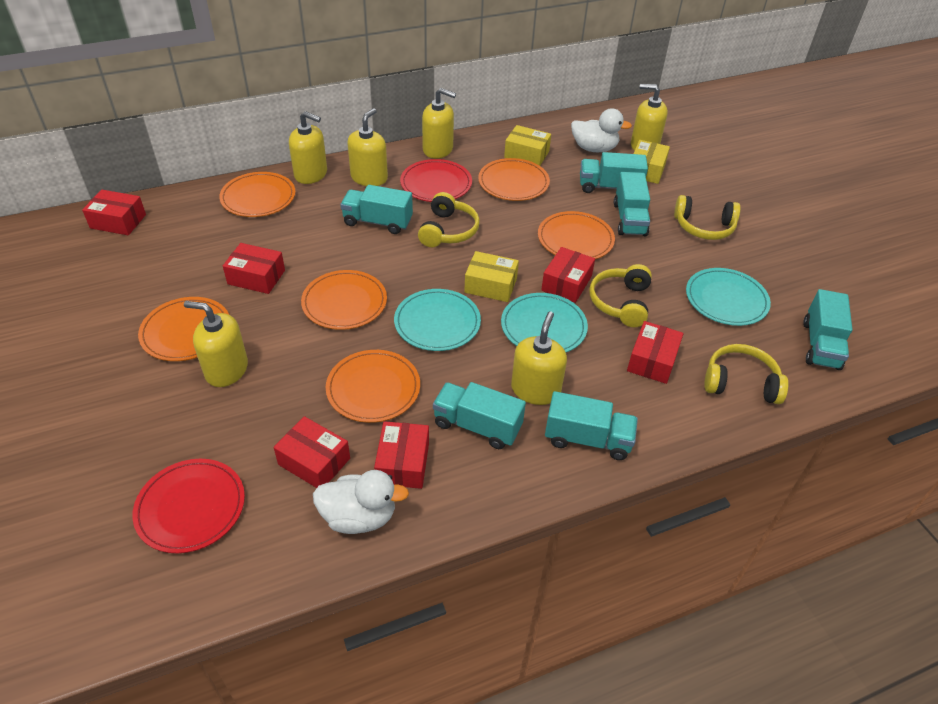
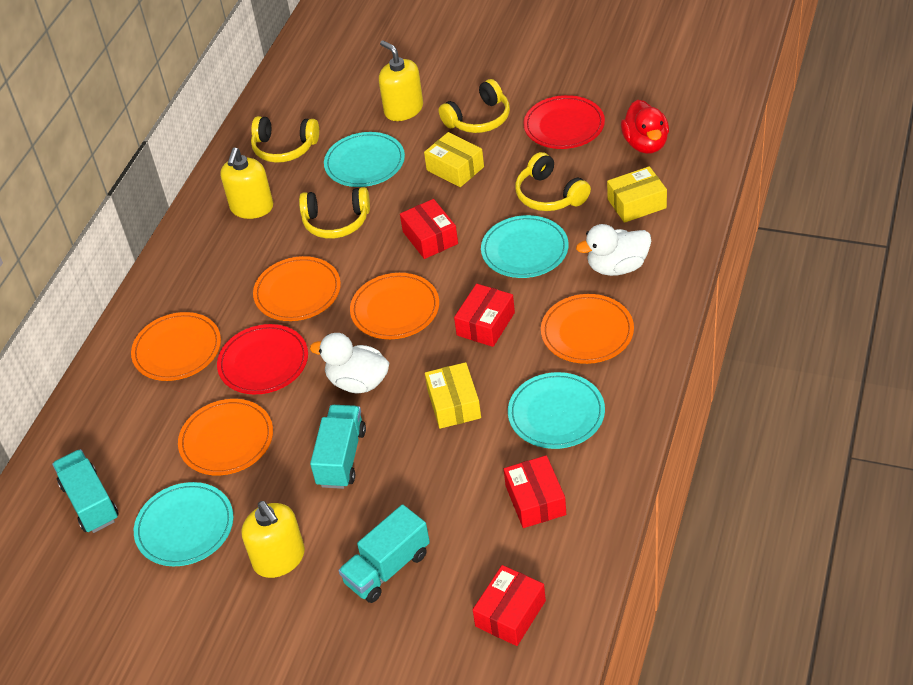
orange plate: 6 -> 5
red box: 6 -> 4
red duck: 0 -> 1
turquoise plate: 3 -> 4
turquoise truck: 6 -> 3
yellow soap dispenser: 6 -> 3

